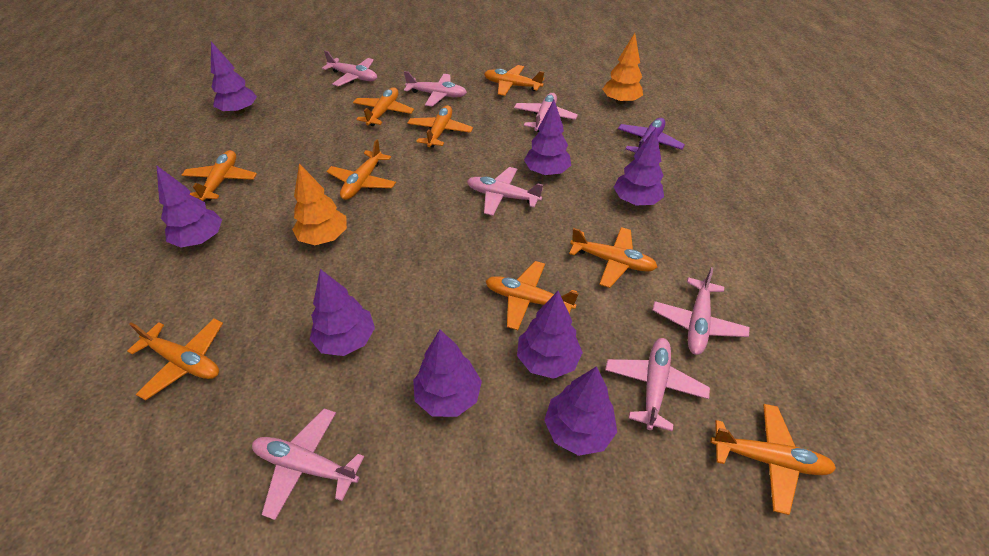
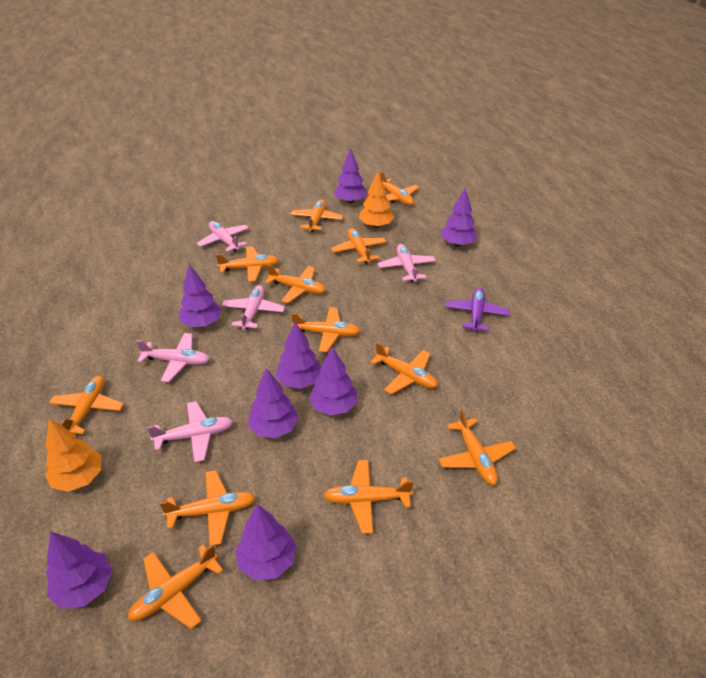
orange plane: 9 -> 12
pink plane: 7 -> 5

